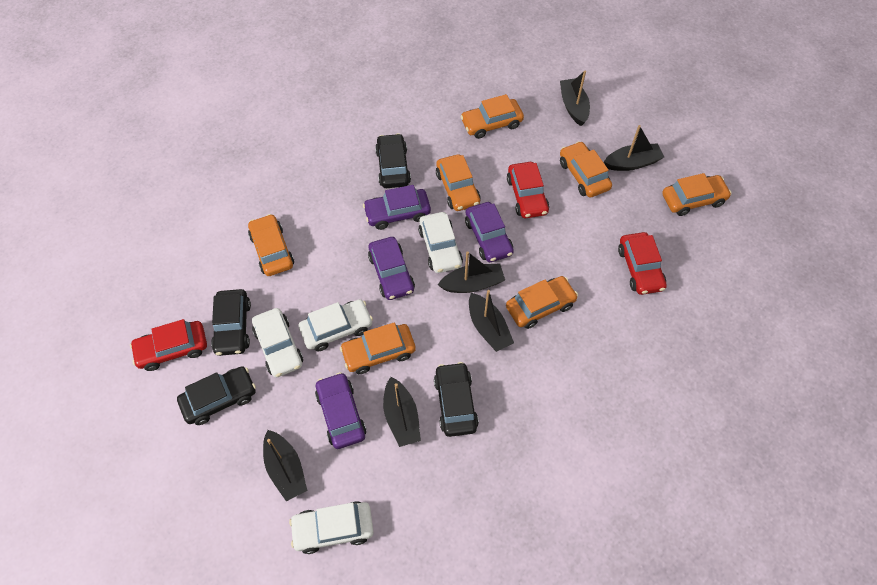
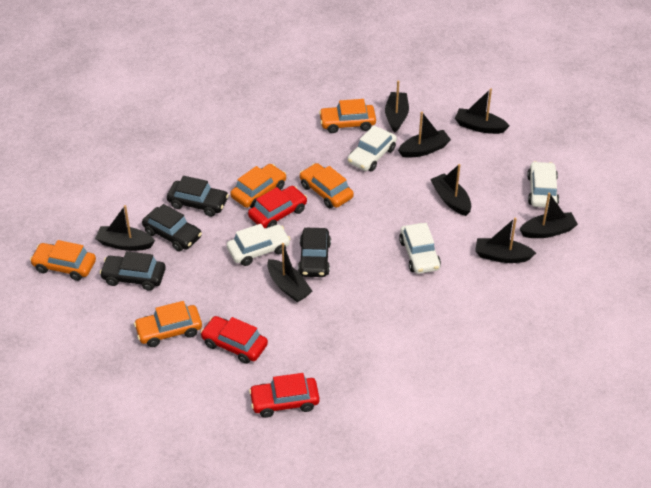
black boat: 6 -> 8
orange car: 7 -> 5
purple car: 4 -> 0

